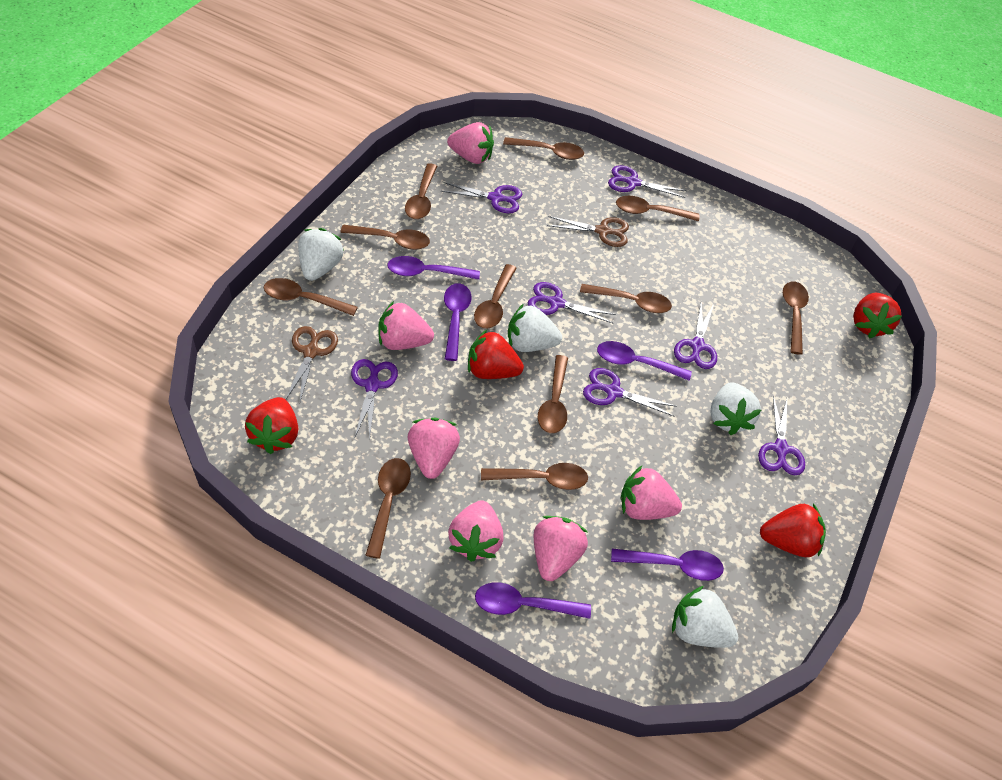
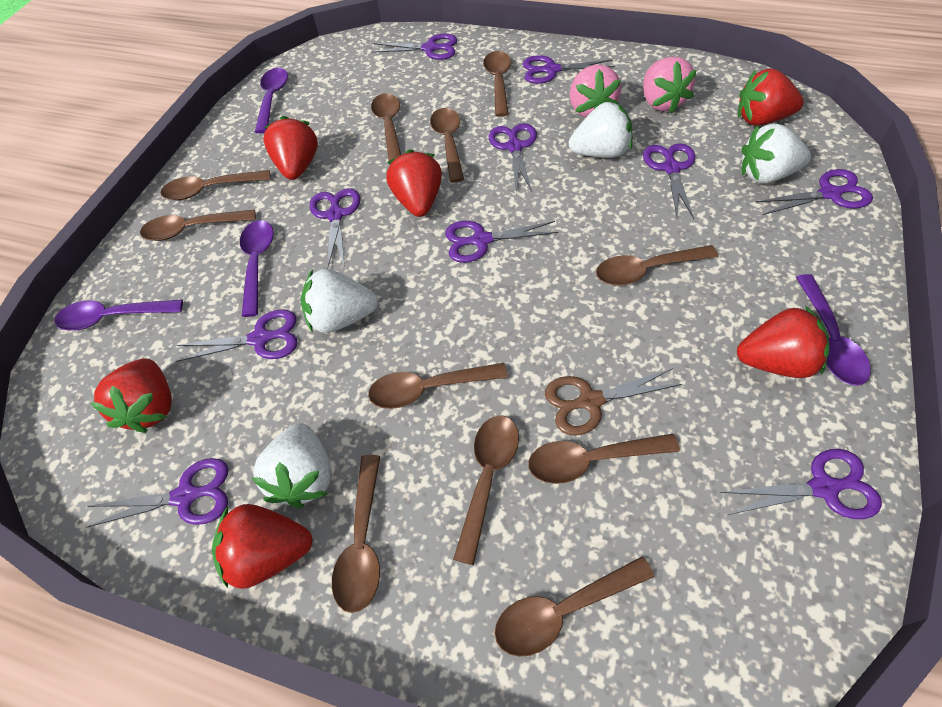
brown scissors: 2 -> 1
pink strawberry: 6 -> 2
purple scissors: 7 -> 10
purple spoon: 5 -> 4
red strawberry: 4 -> 6

